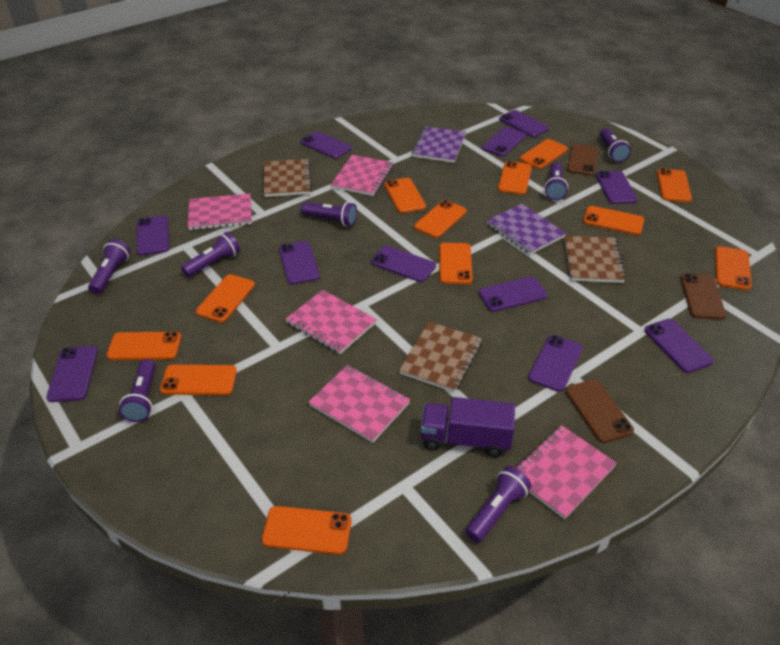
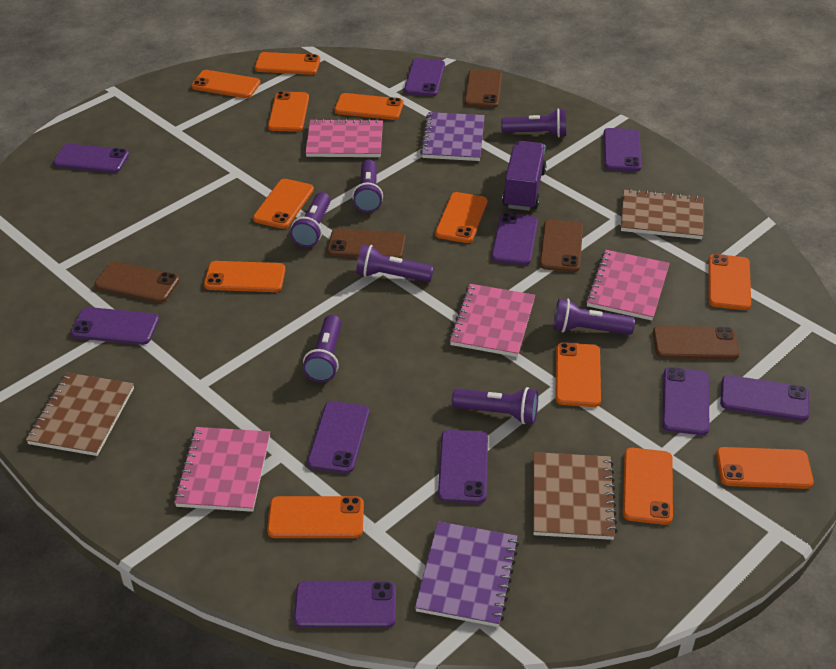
brown phone: 3 -> 5
pink notebook: 5 -> 4
purple phone: 11 -> 10

